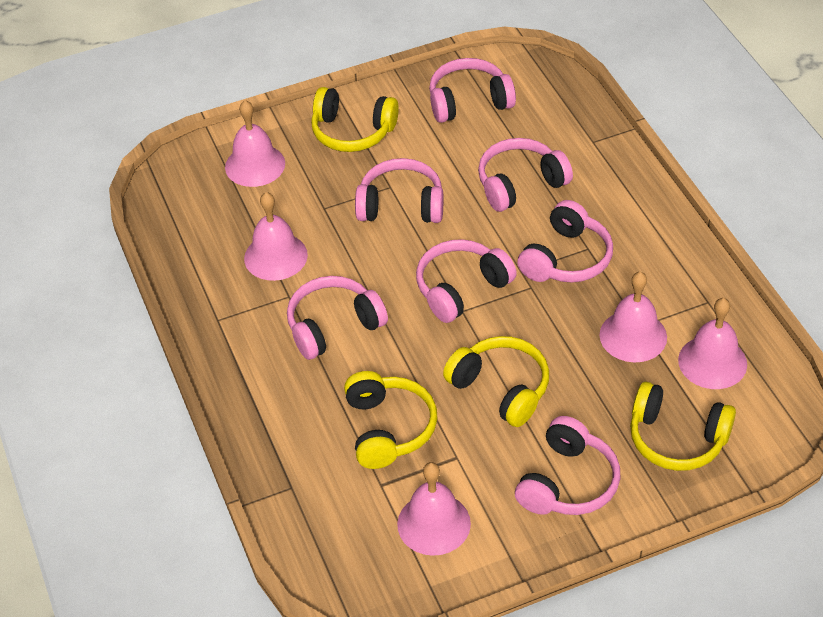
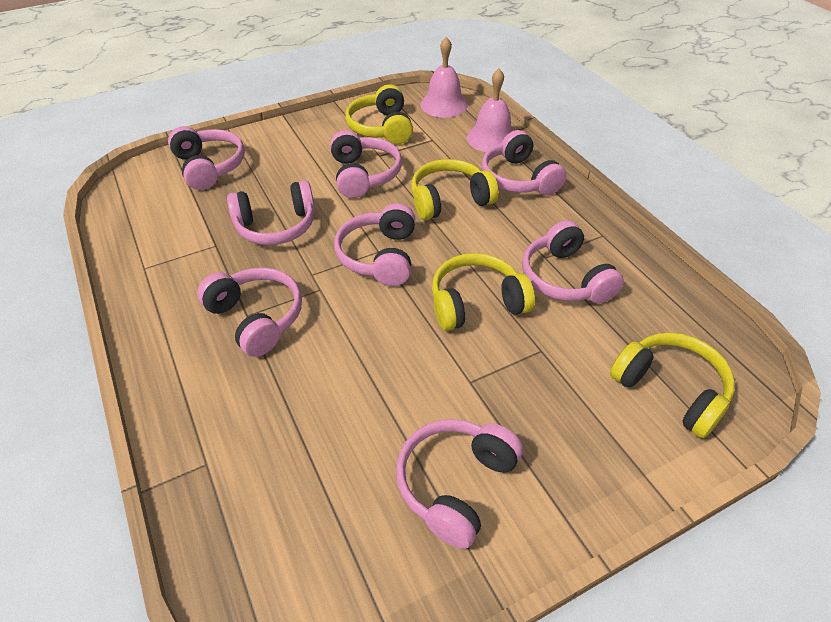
pink bell: 5 -> 2
pink headphones: 7 -> 8

